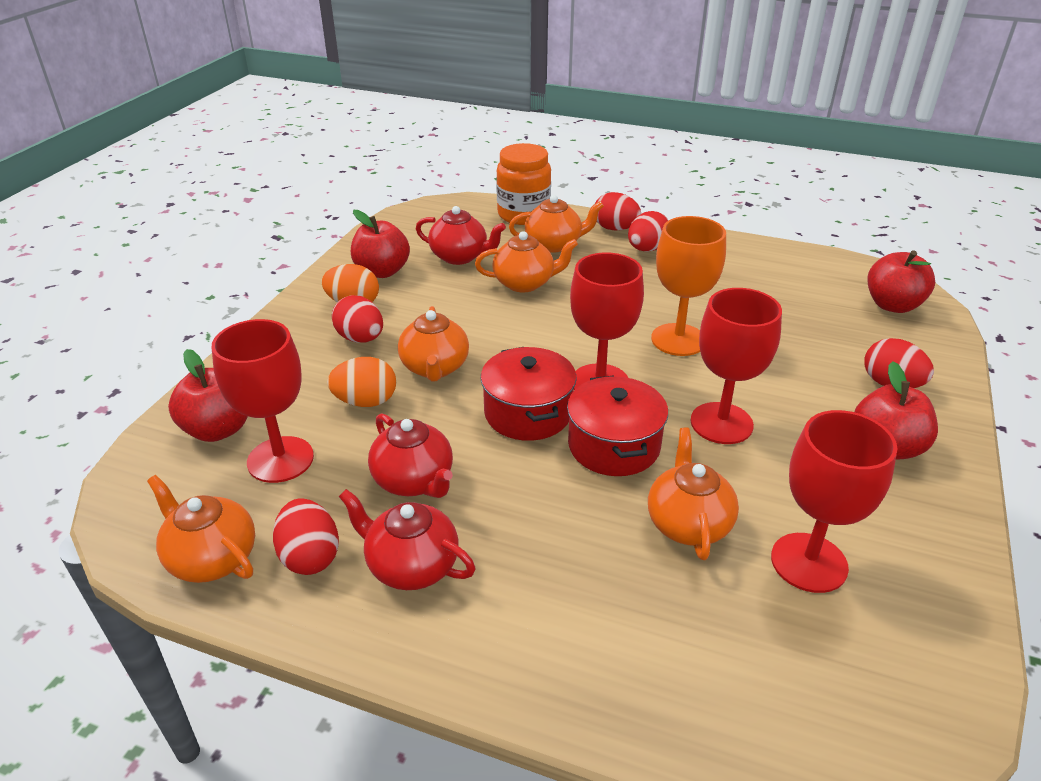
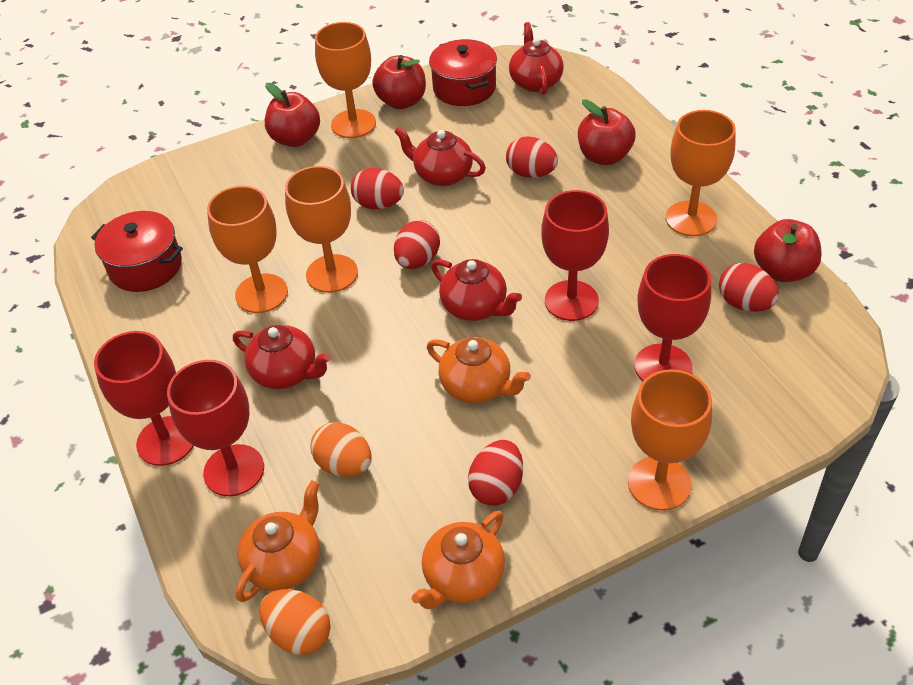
orange goblet: 1 -> 5
orange jar: 1 -> 0
orange teapot: 5 -> 3
red teapot: 3 -> 4

